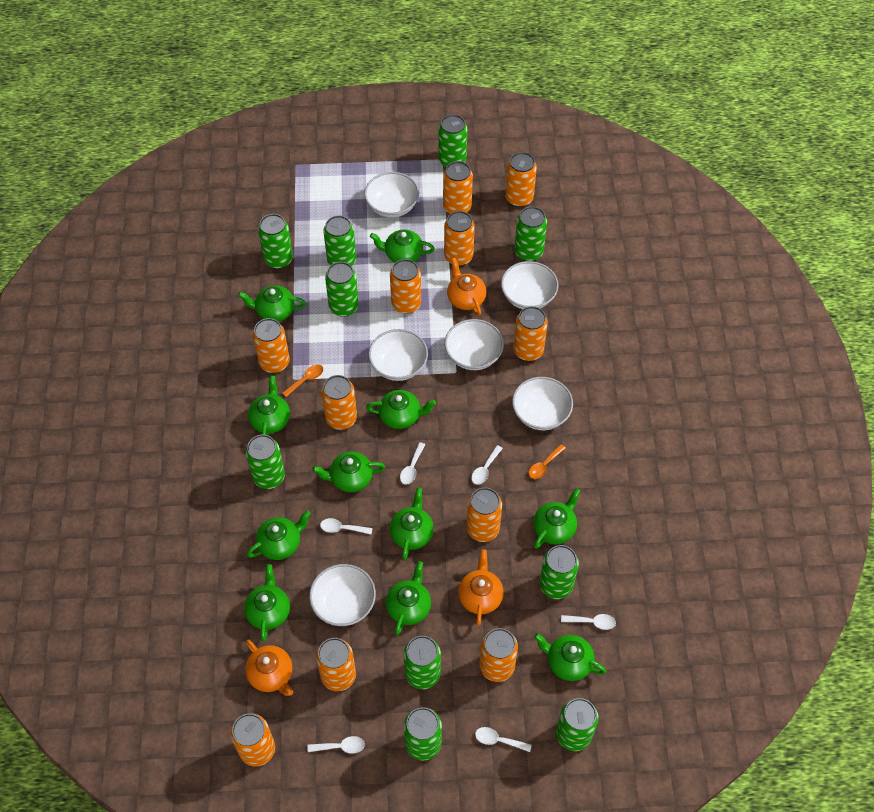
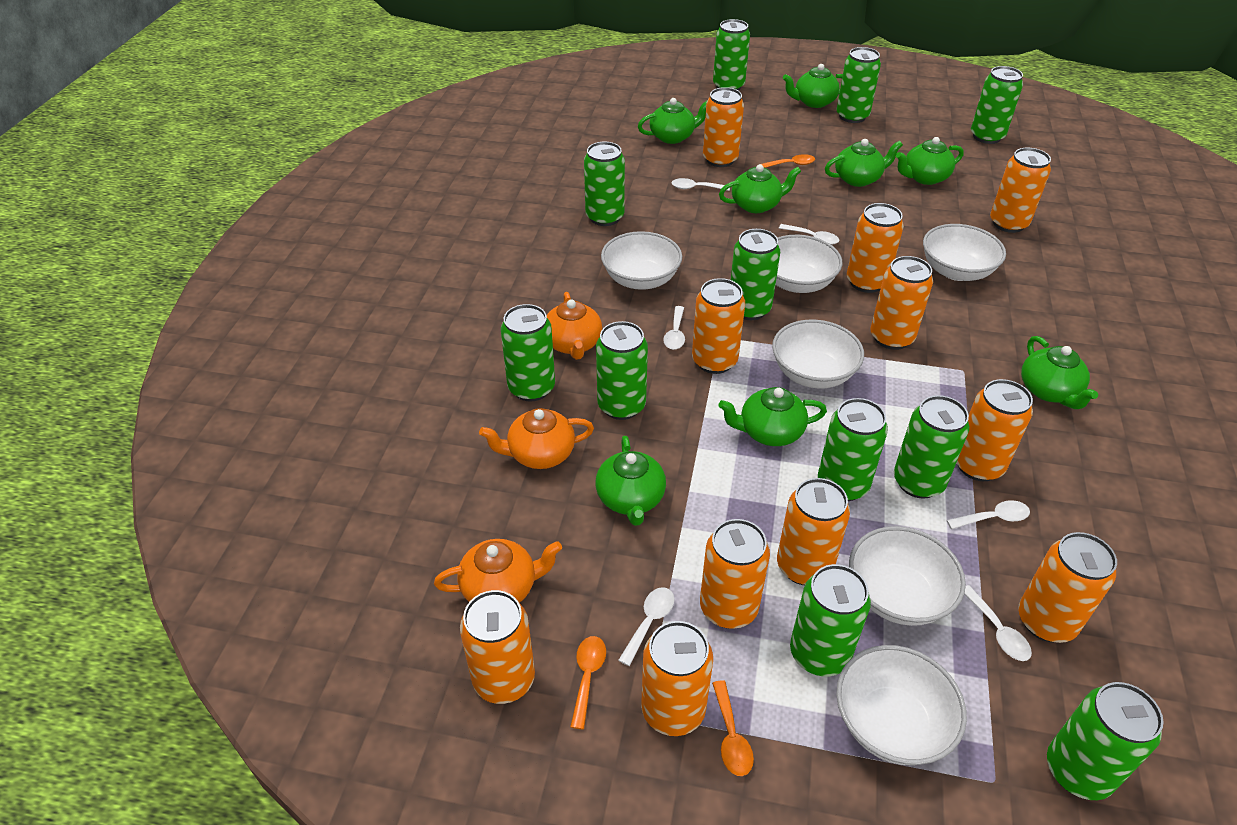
green can: 10 -> 11
green teapot: 11 -> 8
orange spoon: 2 -> 3

